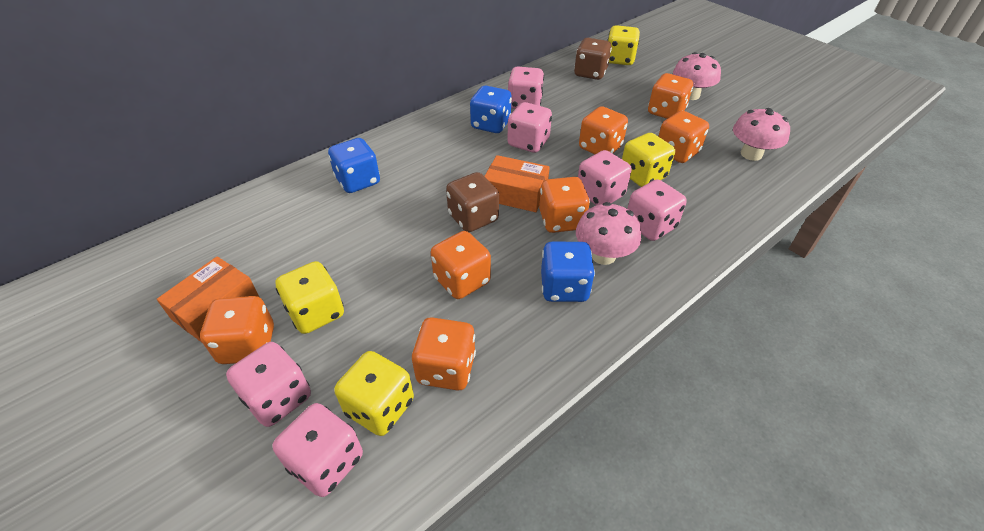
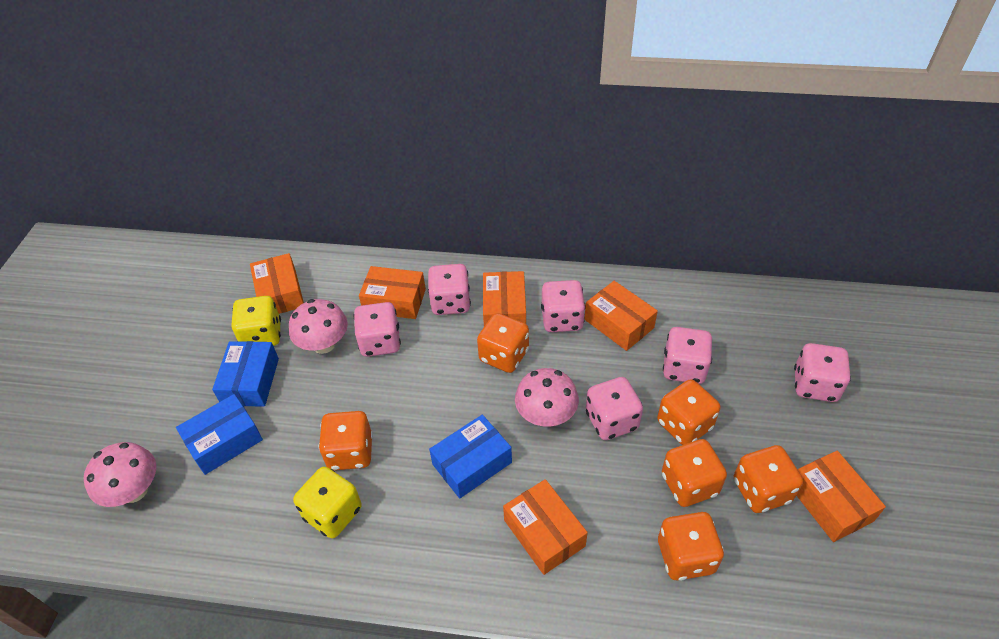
blue box: 0 -> 3
blue dice: 3 -> 0
brown dice: 2 -> 0
orange box: 2 -> 6
orange dice: 7 -> 6
yellow dice: 4 -> 2

